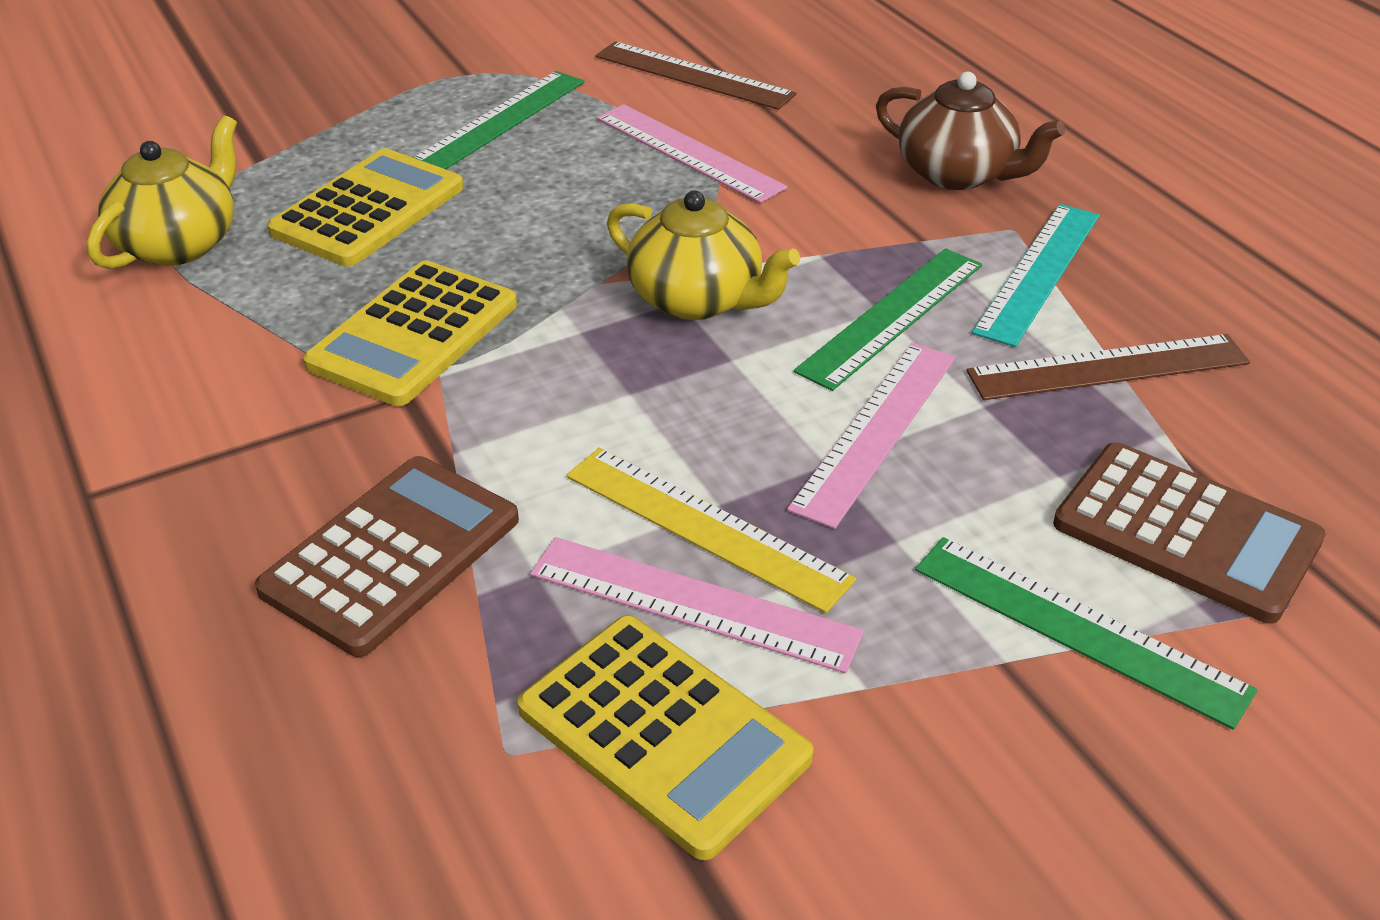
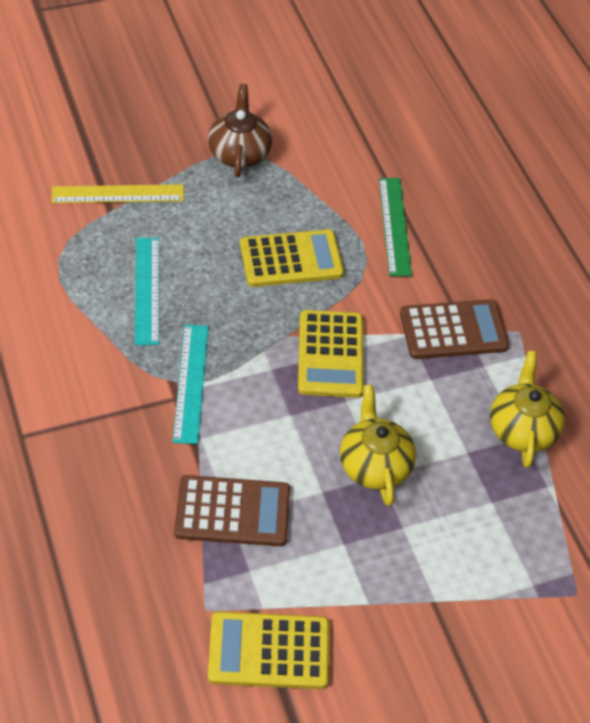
brown ruler: 2 -> 0
green ruler: 3 -> 1
pink ruler: 3 -> 0
turquoise ruler: 1 -> 2

